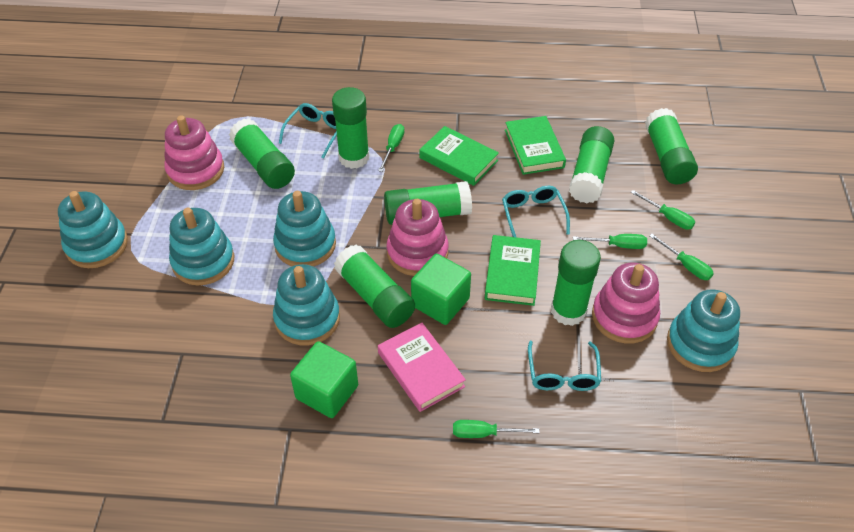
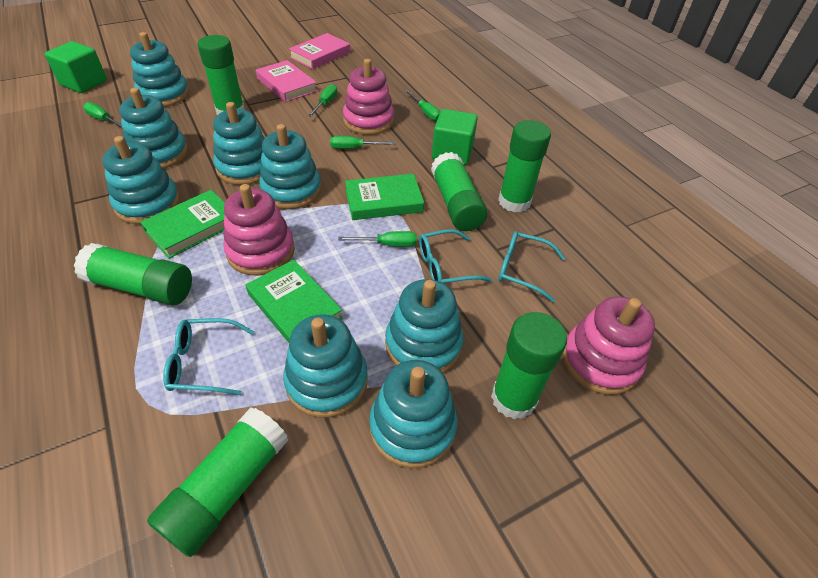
green glue stick: 7 -> 6
pink book: 1 -> 2
turquoise stacking toy: 5 -> 8

